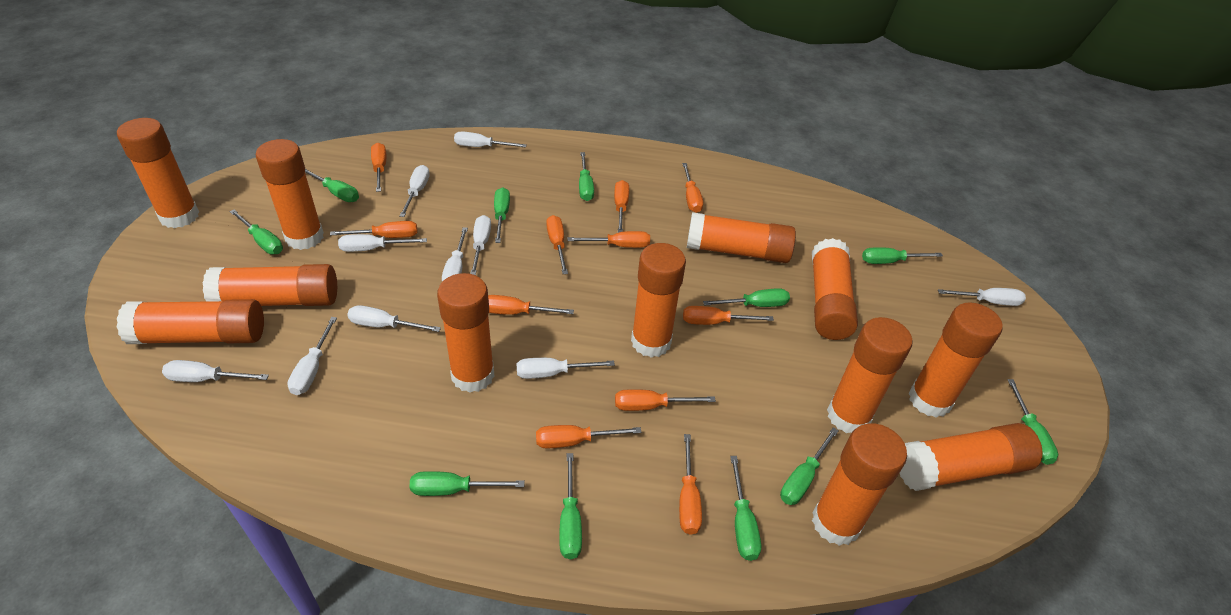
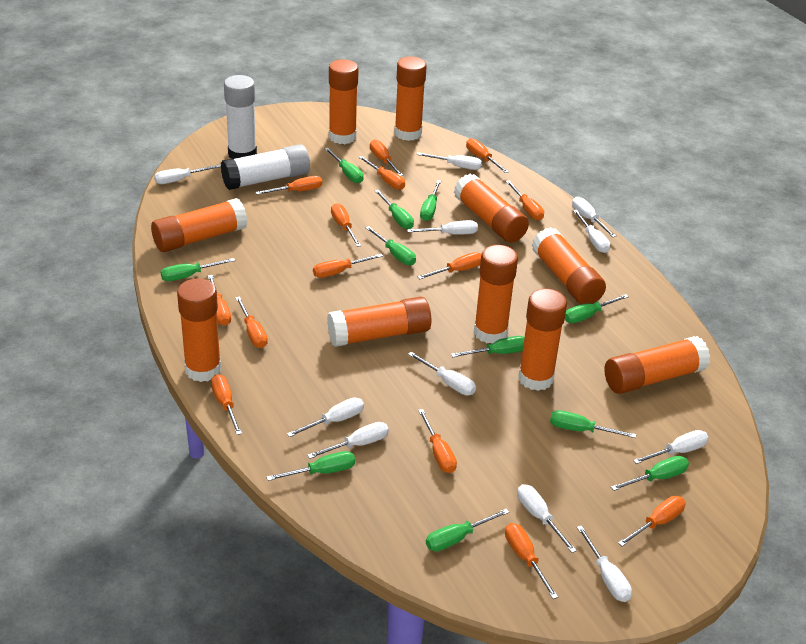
orange glue stick: 12 -> 10
orange screwdriver: 11 -> 14
white glue stick: 0 -> 2
white screwdriver: 10 -> 11

